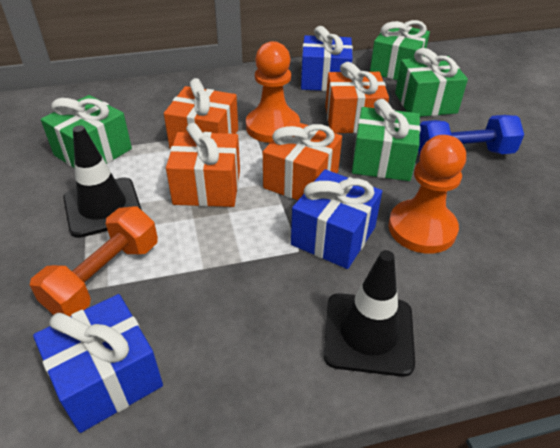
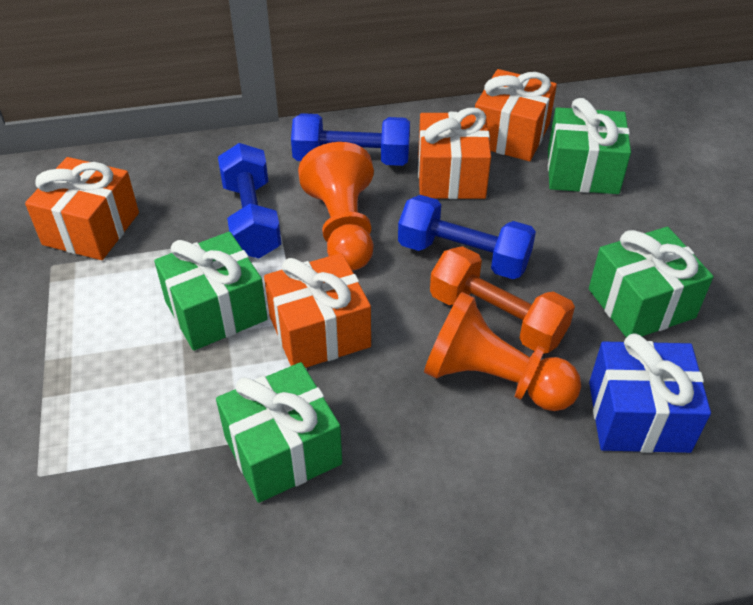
black traffic cone: 2 -> 0
blue dumbbell: 1 -> 3
blue gift: 3 -> 1

